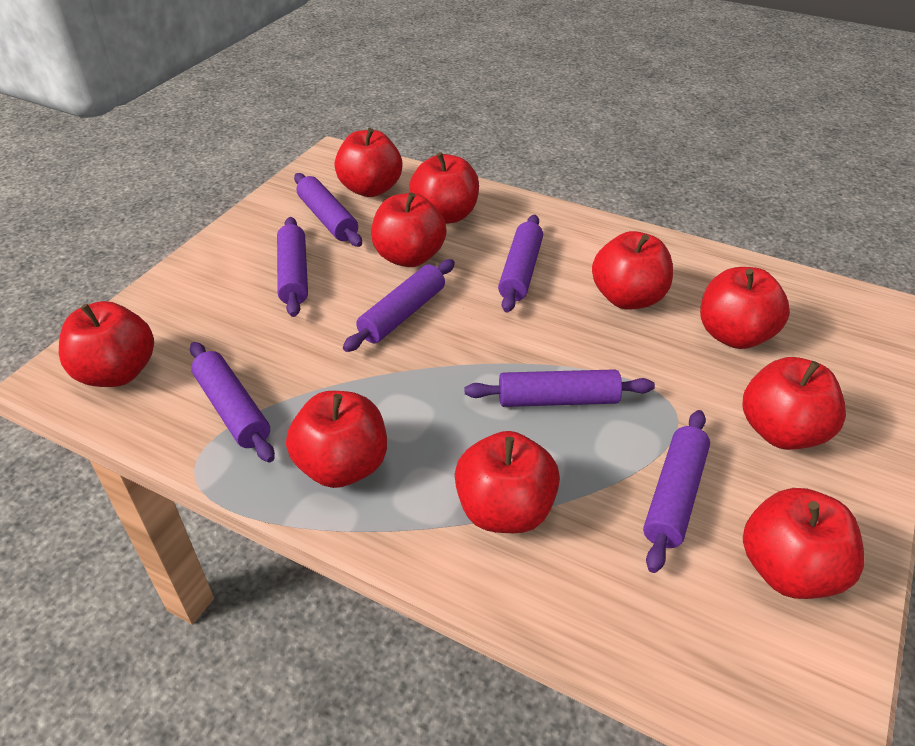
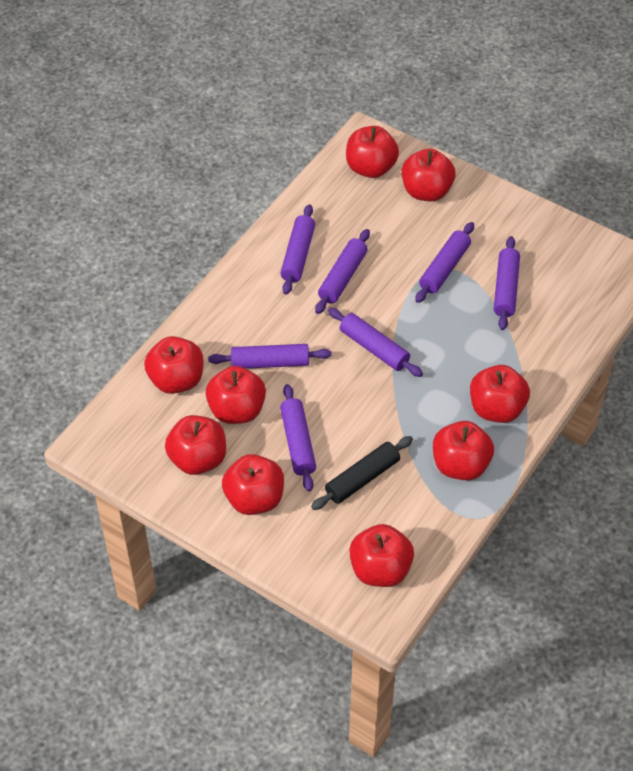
black rolling pin: 0 -> 1
red apple: 10 -> 9

